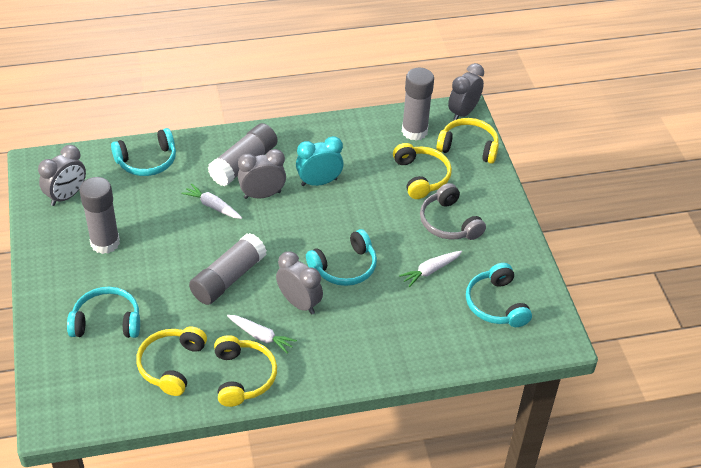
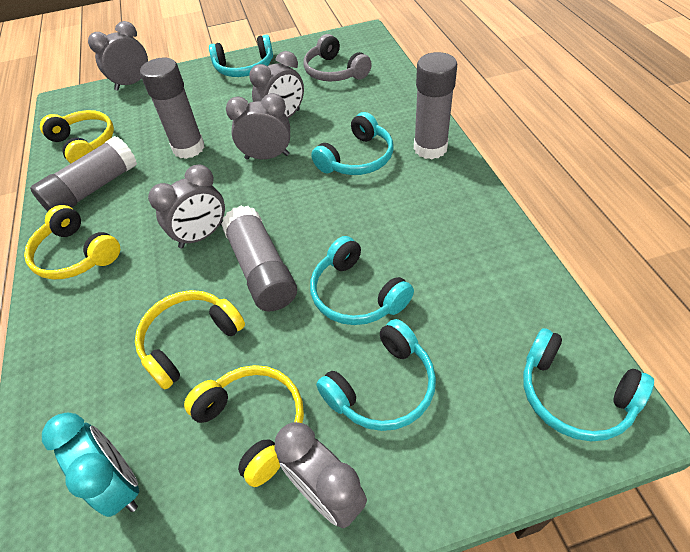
grey clock: 4 -> 5
turquoise headphones: 4 -> 5
white carrot: 3 -> 0

